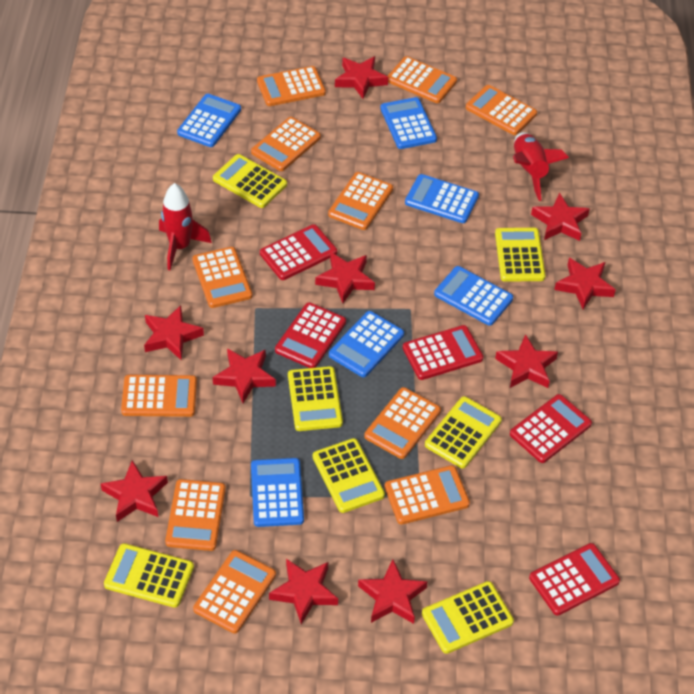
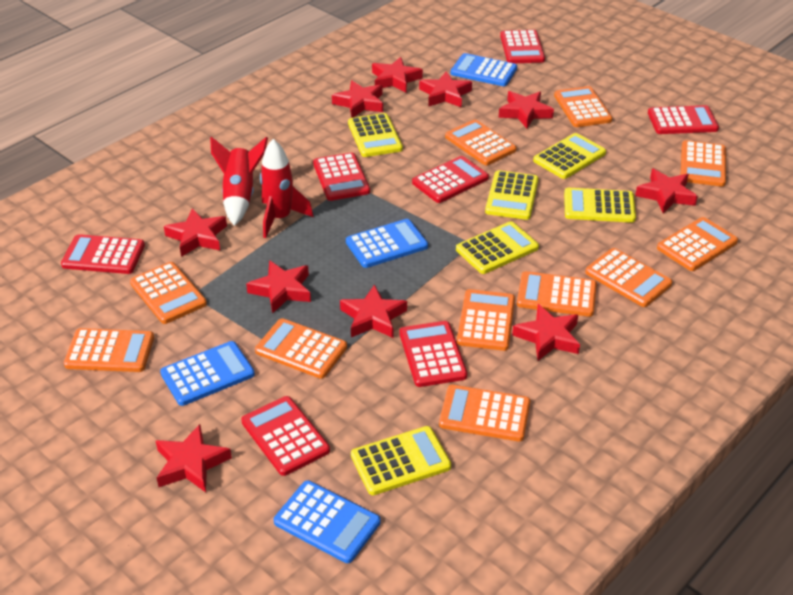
blue calculator: 6 -> 4
red calculator: 5 -> 7
yellow calculator: 7 -> 6

